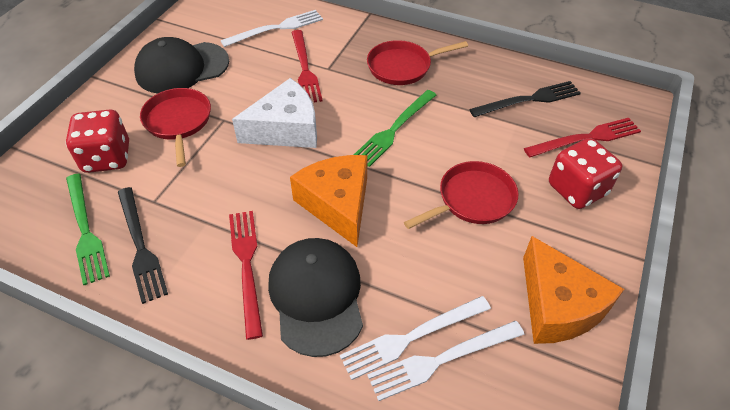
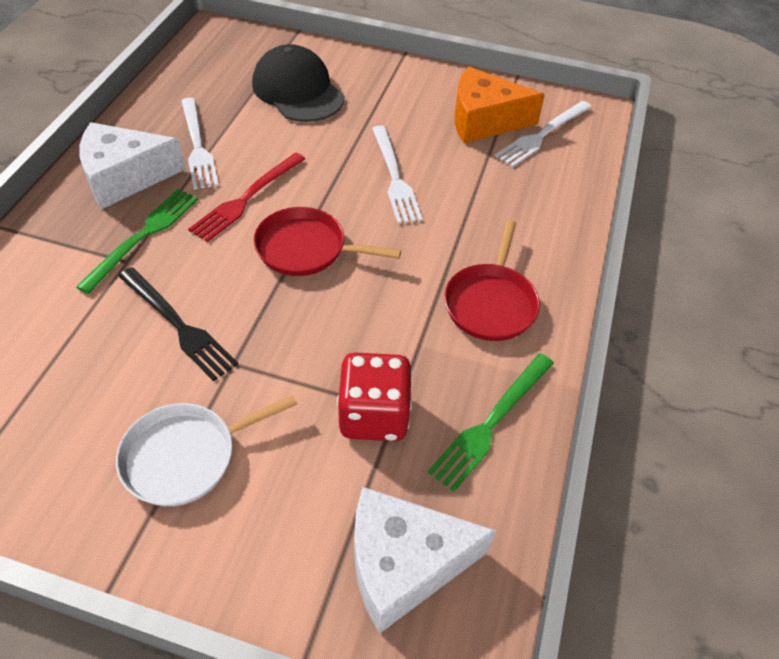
black cap: 2 -> 1
black fork: 2 -> 1
orange cheese: 2 -> 1
red dice: 2 -> 1
red fork: 3 -> 1
red pan: 3 -> 2
white cheese: 1 -> 2
white pan: 0 -> 1

